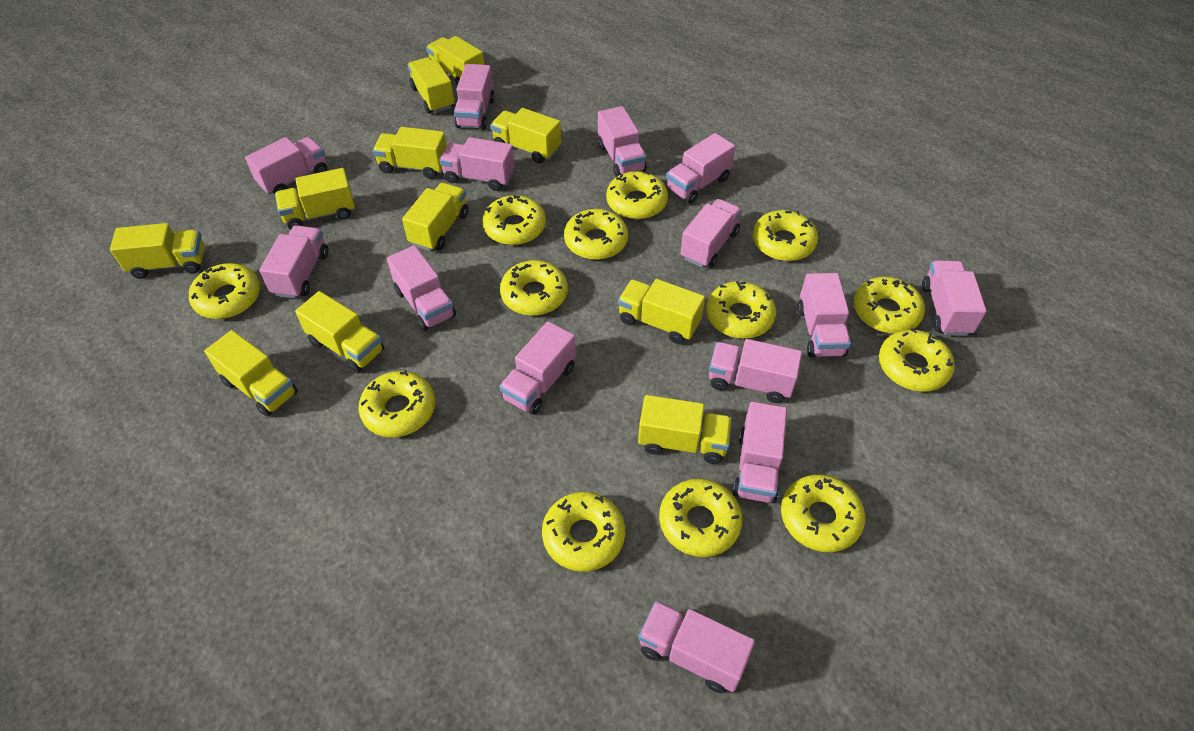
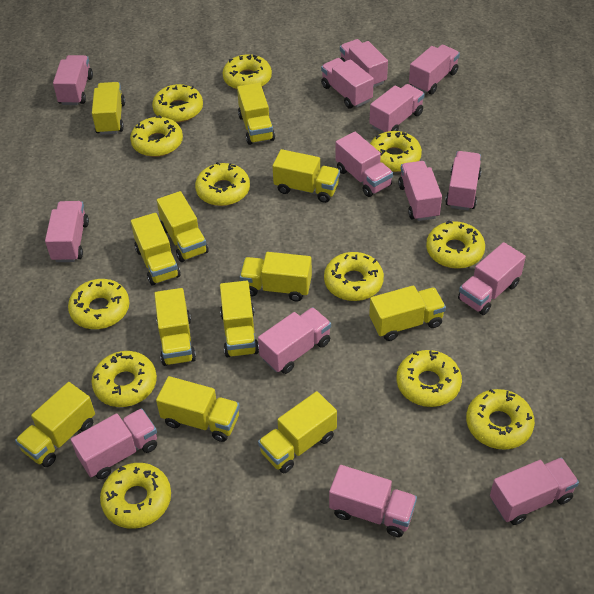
yellow donut: 13 -> 12
yellow truck: 11 -> 12

